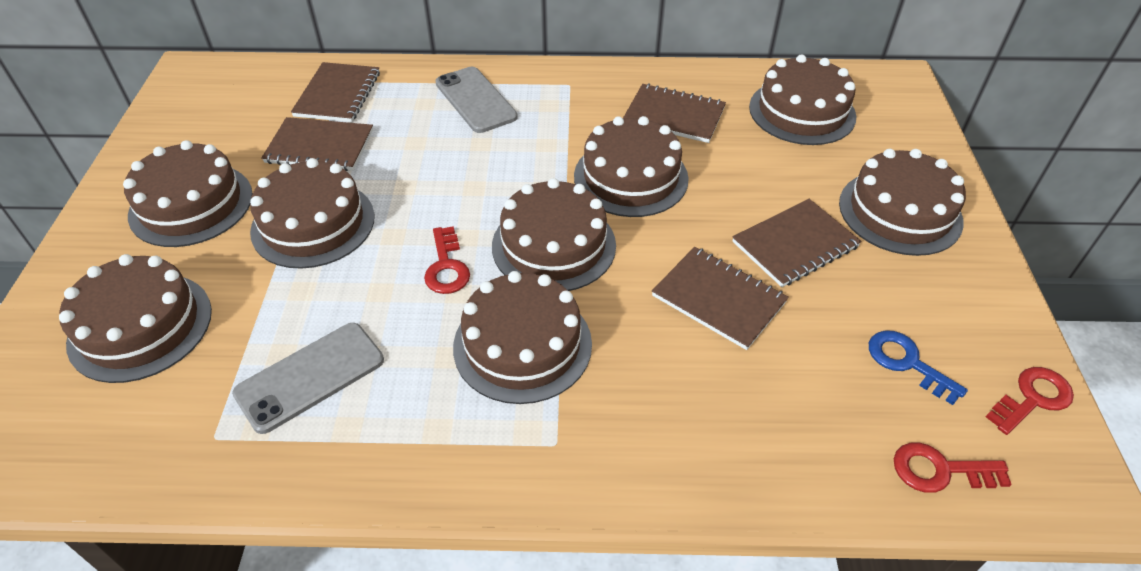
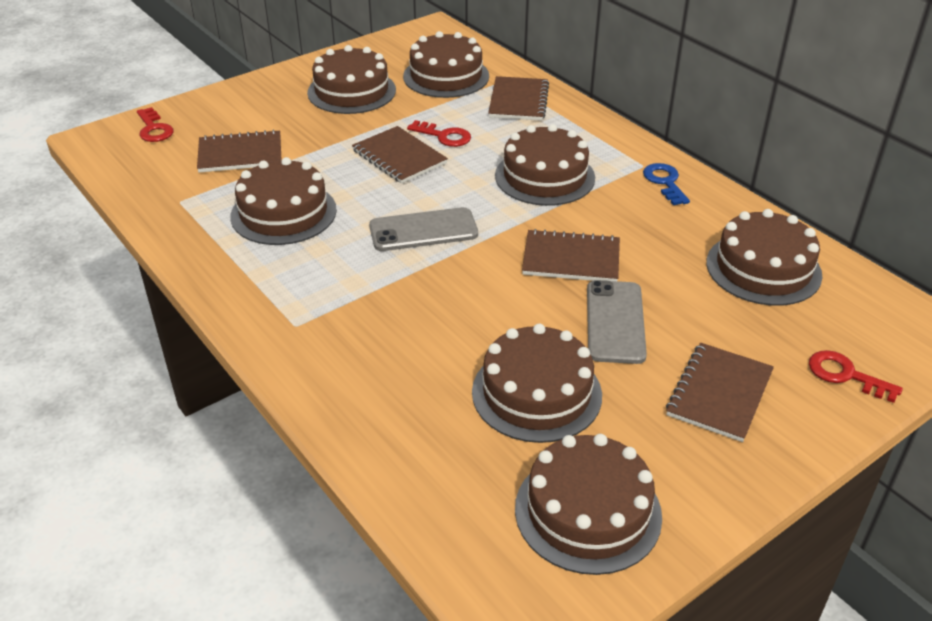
brown cake: 8 -> 7

